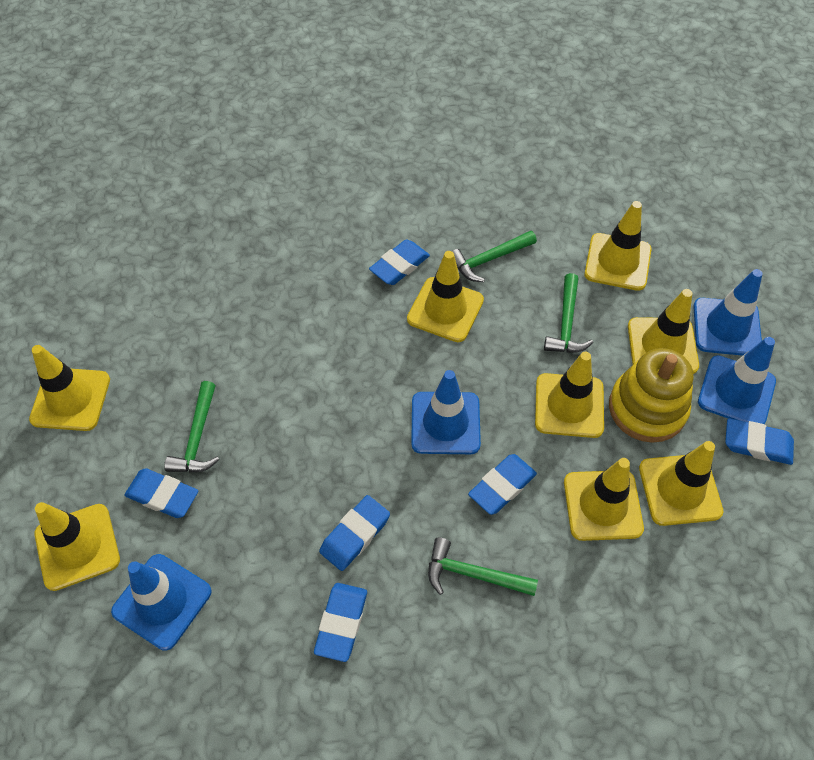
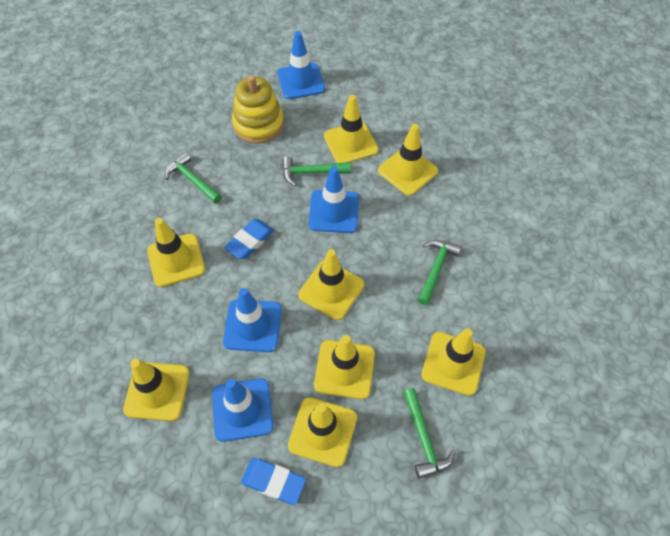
blue eraser: 6 -> 2

